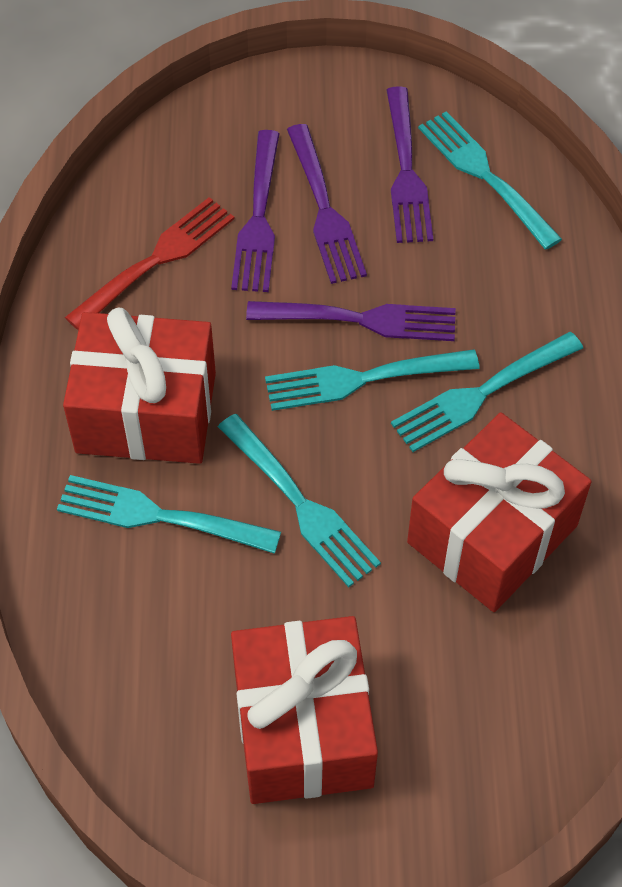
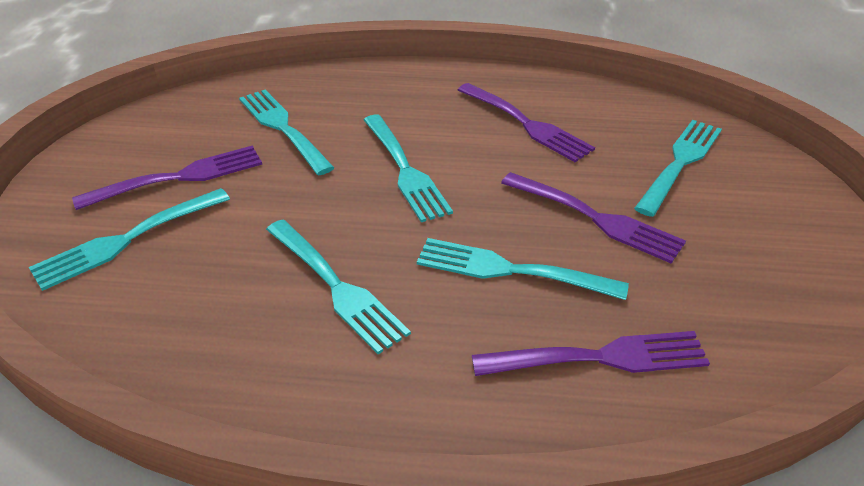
red fork: 1 -> 0
red gift: 3 -> 0
turquoise fork: 5 -> 6

